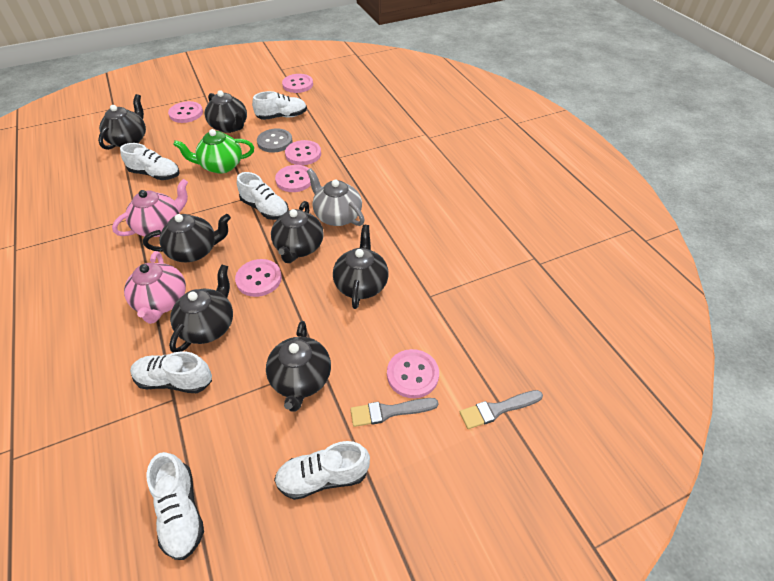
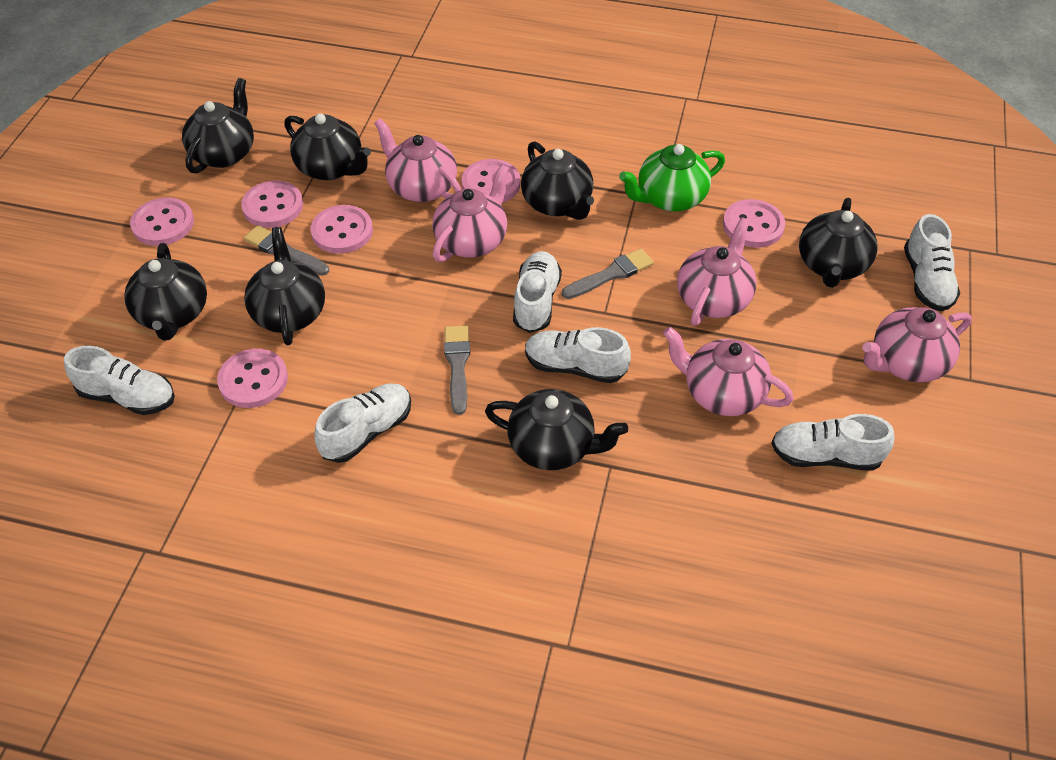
grey brush: 2 -> 3
grey button: 1 -> 0
grey teapot: 1 -> 0
pink teapot: 2 -> 5

